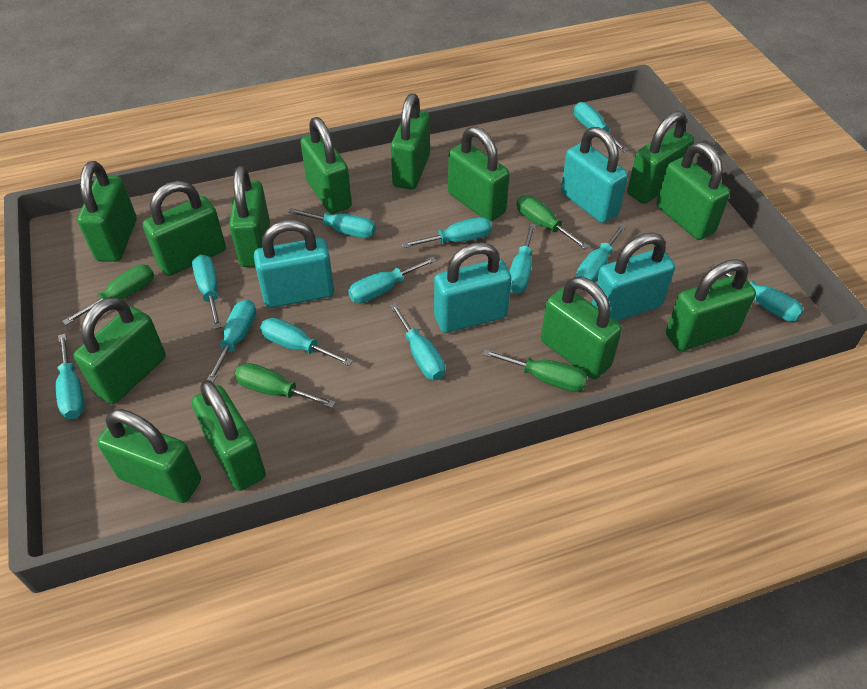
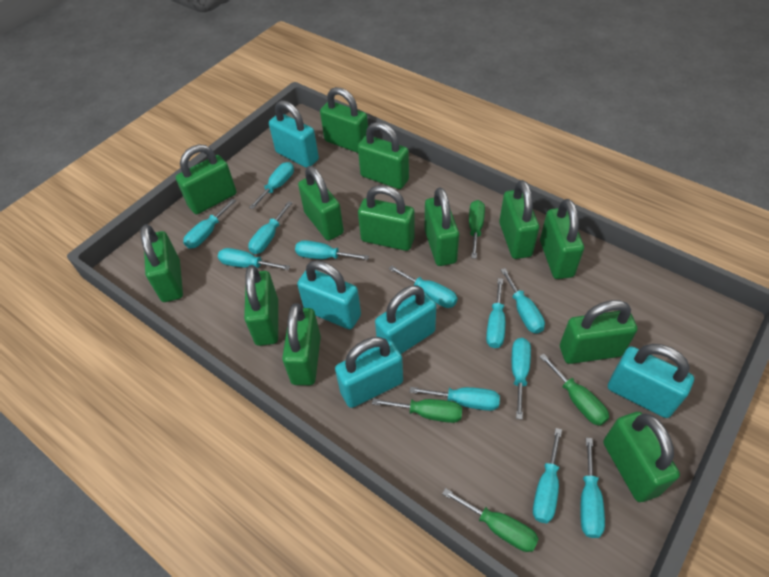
turquoise padlock: 4 -> 5

